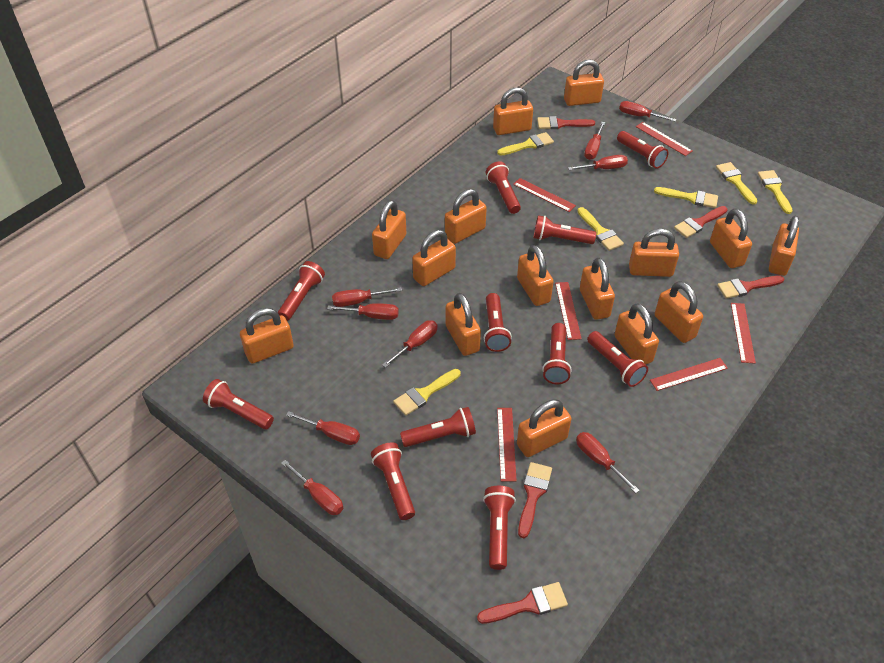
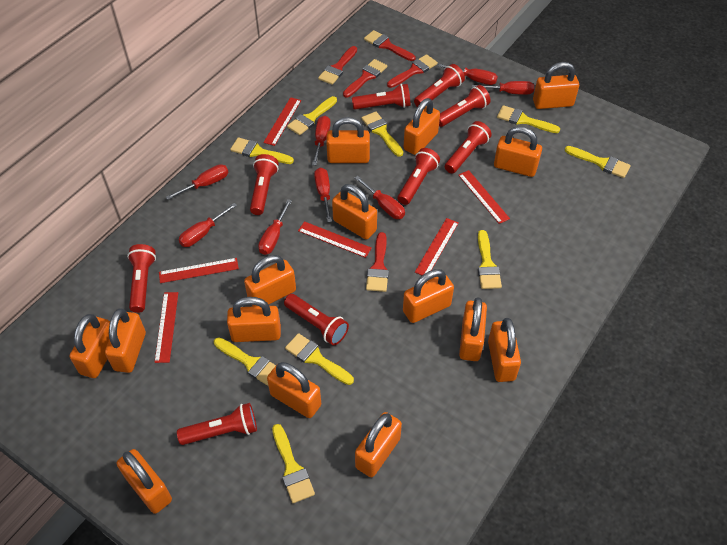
red flashlight: 11 -> 9
red screwdriver: 9 -> 8
yellow brush: 6 -> 9

